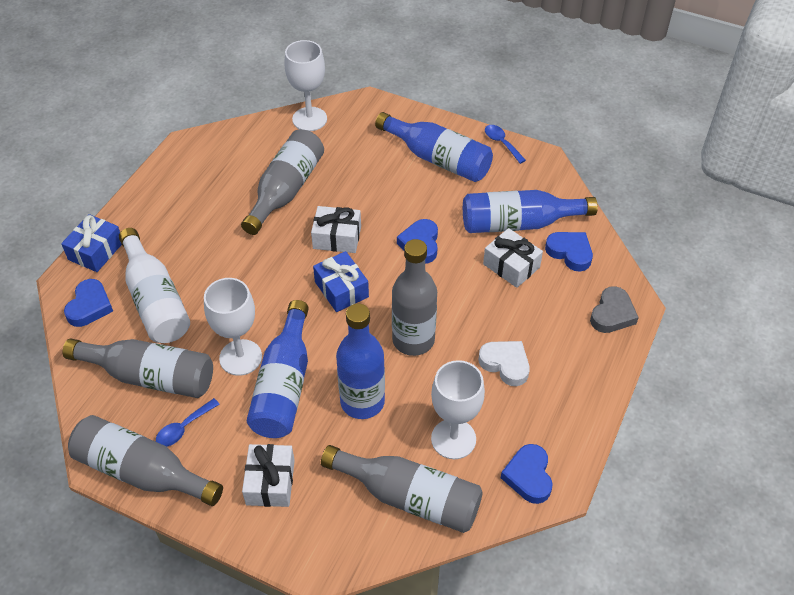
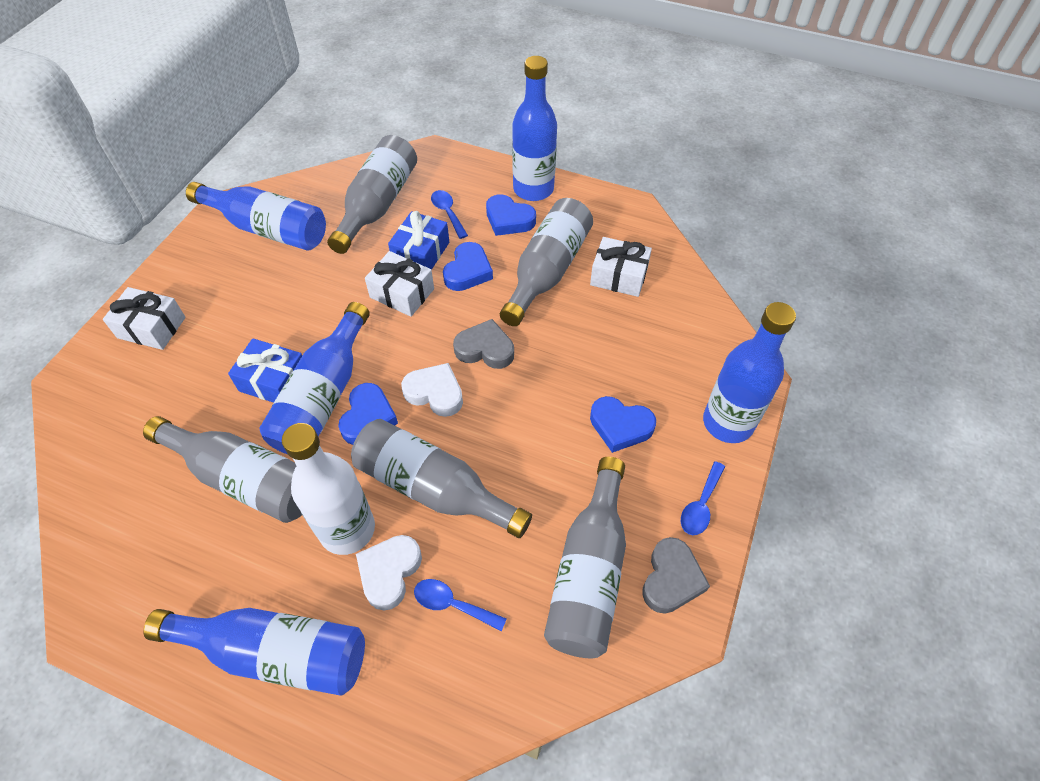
blue bottle: 4 -> 5
blue spoon: 2 -> 3
grey heart: 1 -> 2
white goblet: 3 -> 0
white heart: 1 -> 2

